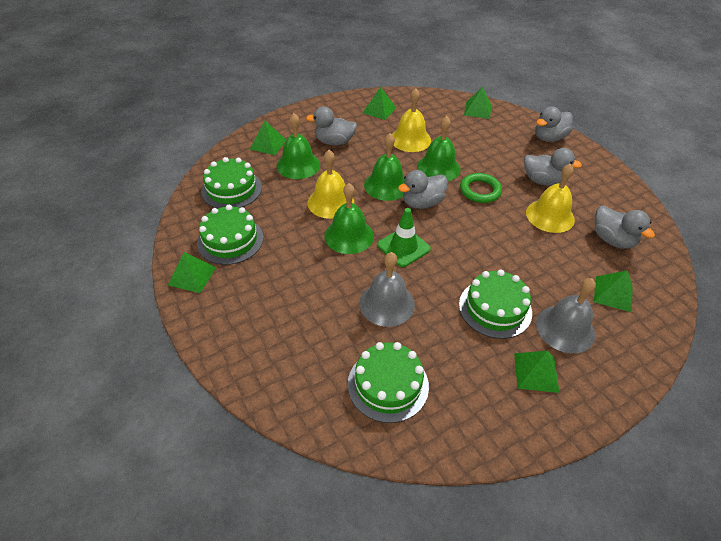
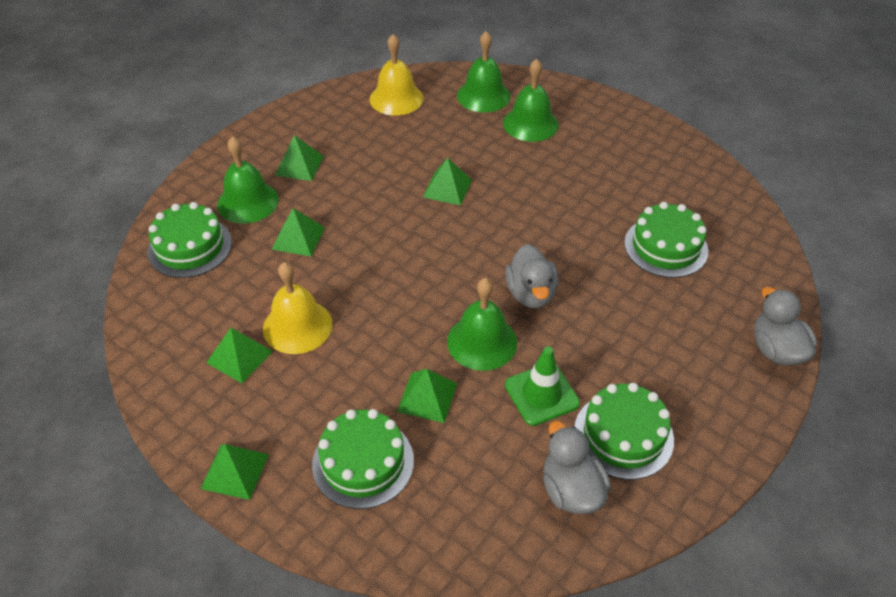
green ring: 1 -> 0
grey bell: 2 -> 0
grey duck: 5 -> 3
yellow bell: 3 -> 2

